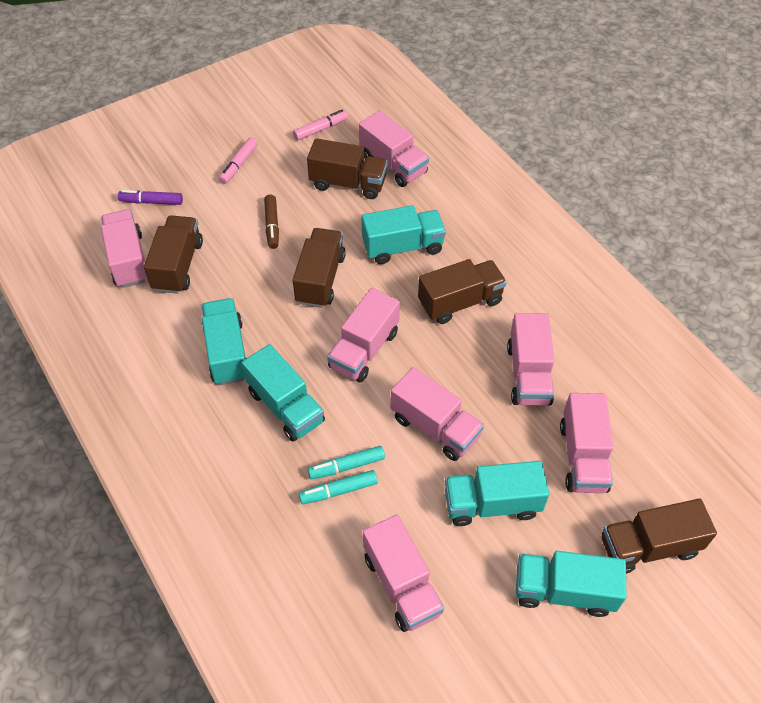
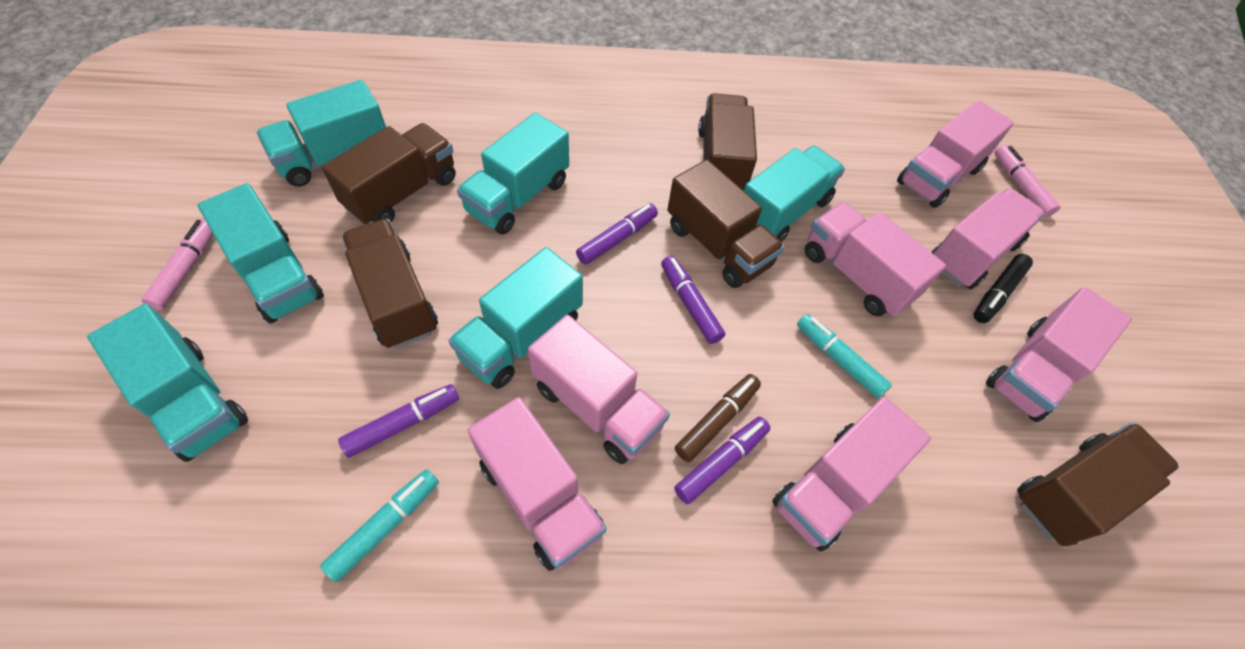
black marker: 0 -> 1
purple marker: 1 -> 4
turquoise truck: 5 -> 6

